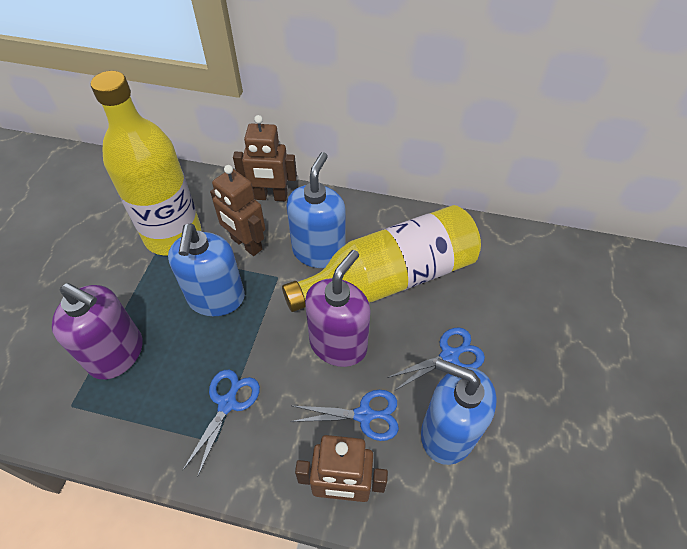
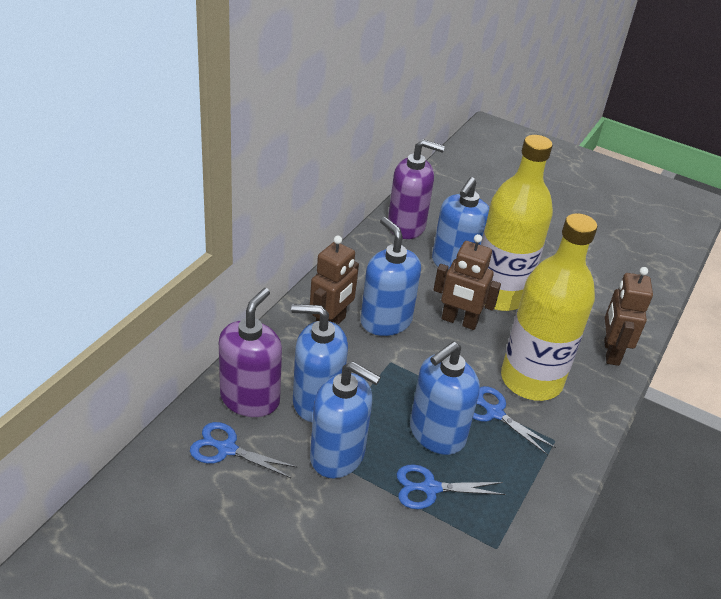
blue soap dispenser: 3 -> 5

